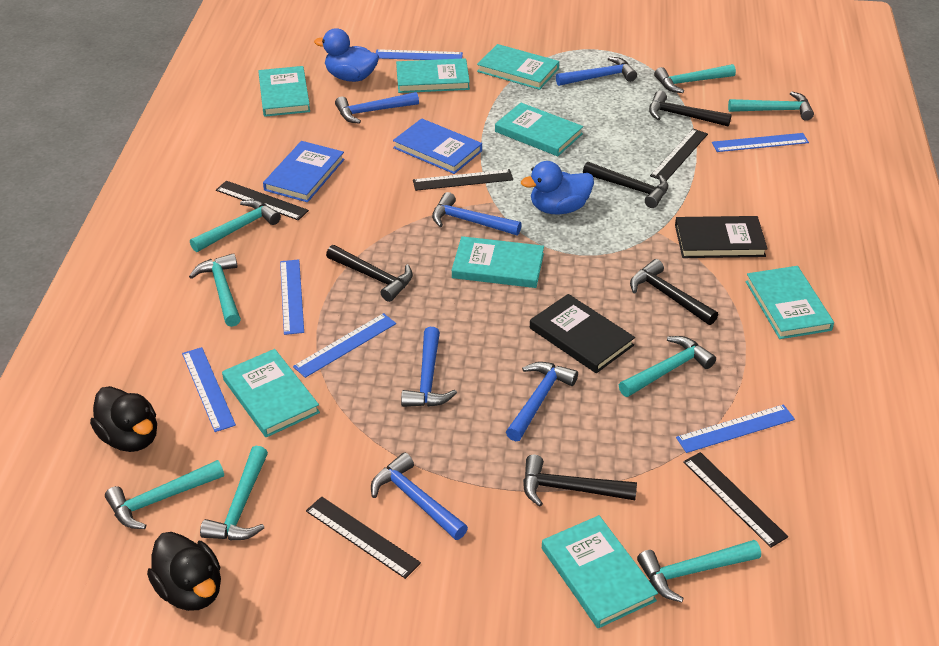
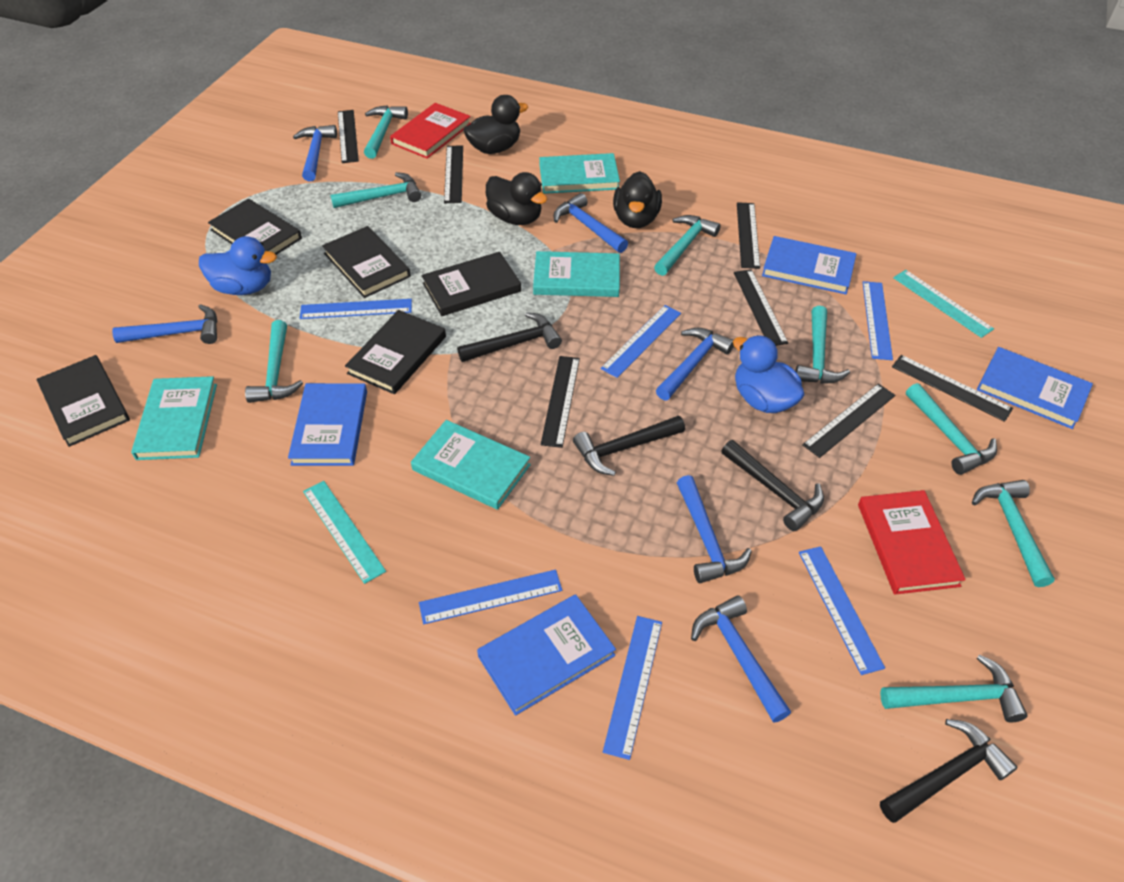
black book: 2 -> 5
black duck: 2 -> 3
black hammer: 5 -> 4
black ruler: 5 -> 7
blue book: 2 -> 4
red book: 0 -> 2
turquoise book: 8 -> 4
turquoise ruler: 0 -> 2

